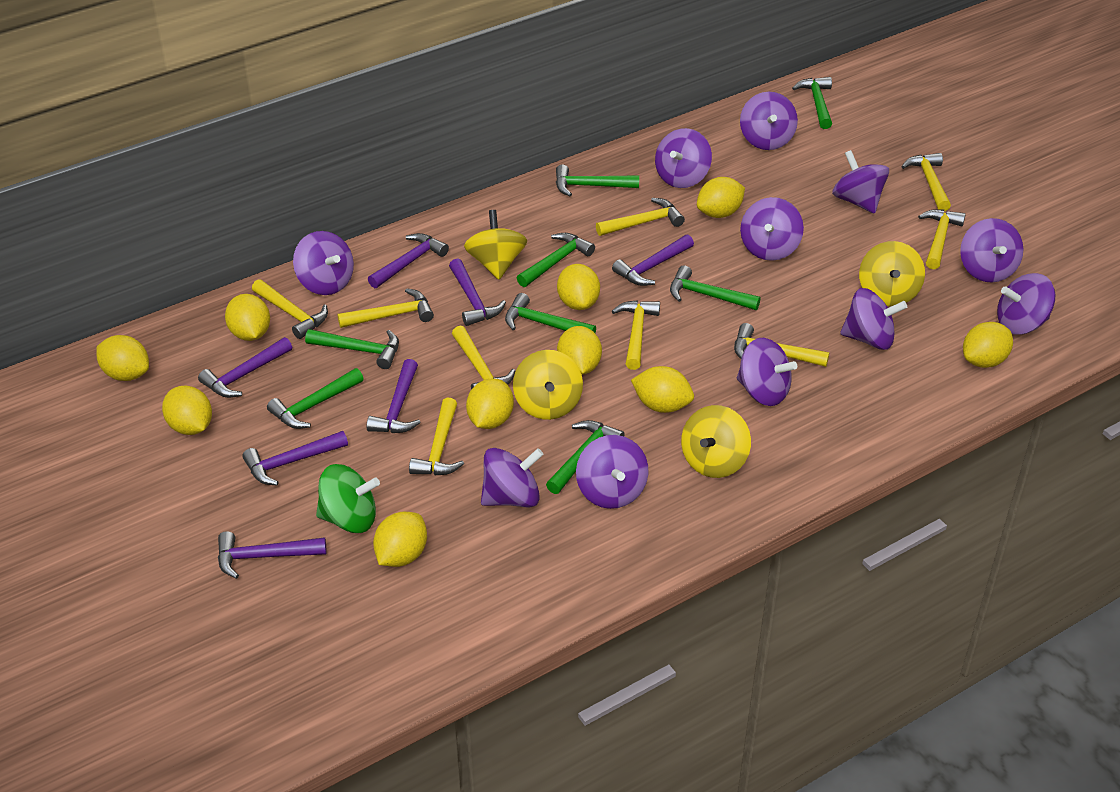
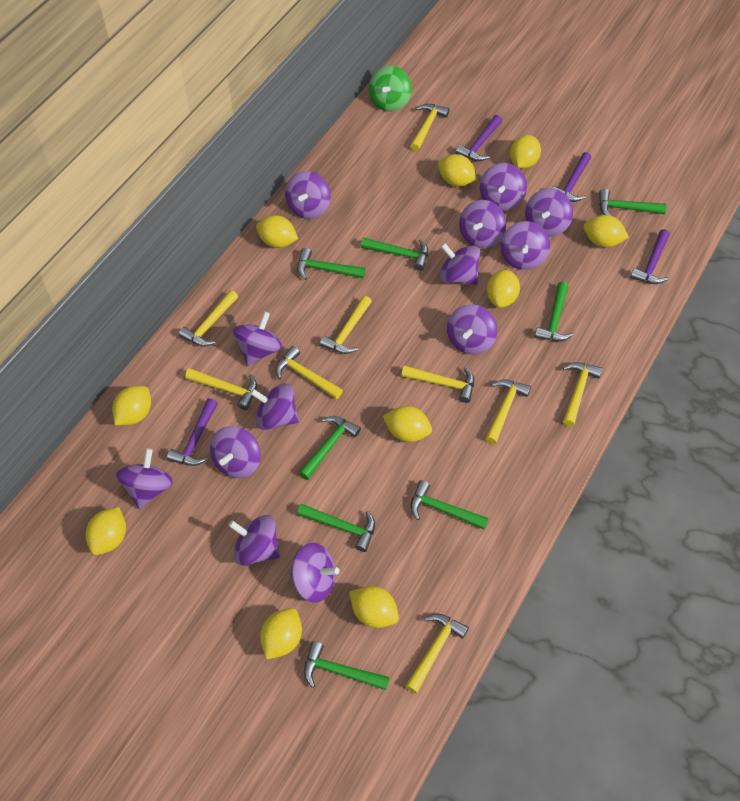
purple hammer: 7 -> 4
purple spinning top: 11 -> 13
yellow spinning top: 4 -> 0

